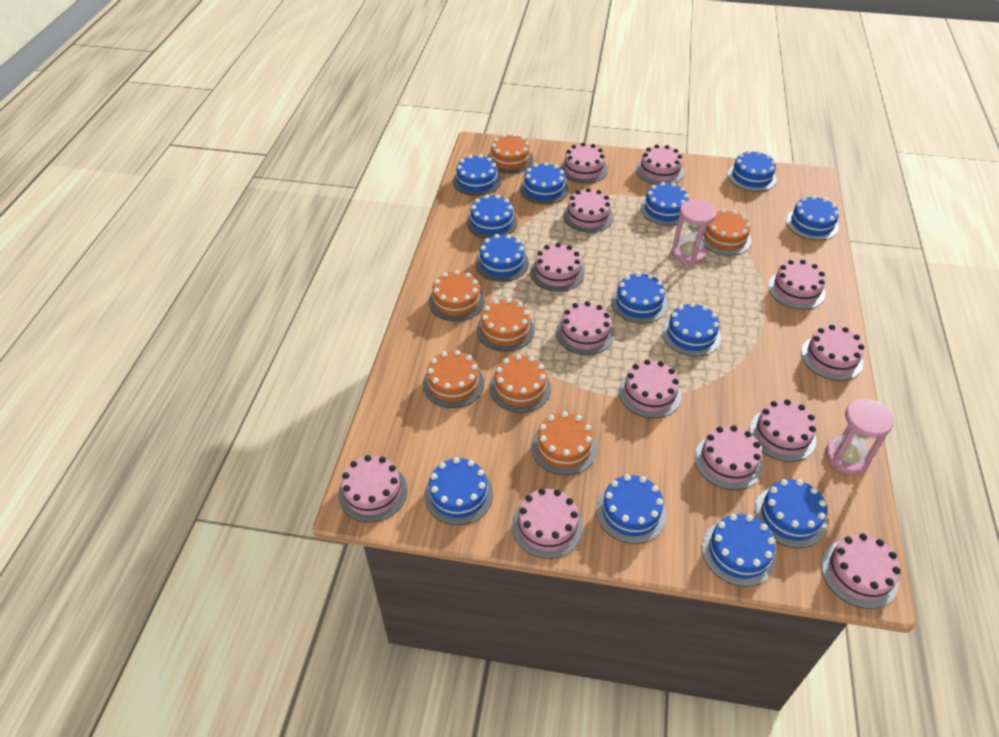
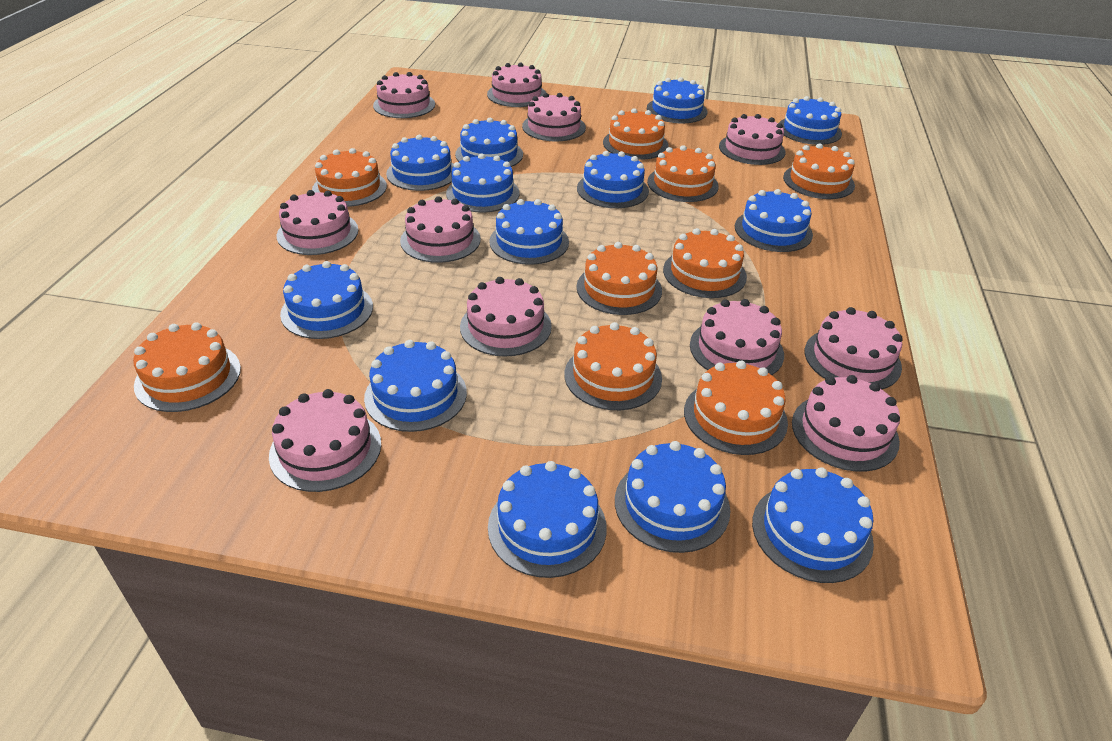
orange cake: 7 -> 9
pink cake: 13 -> 11
pink hourglass: 2 -> 0

